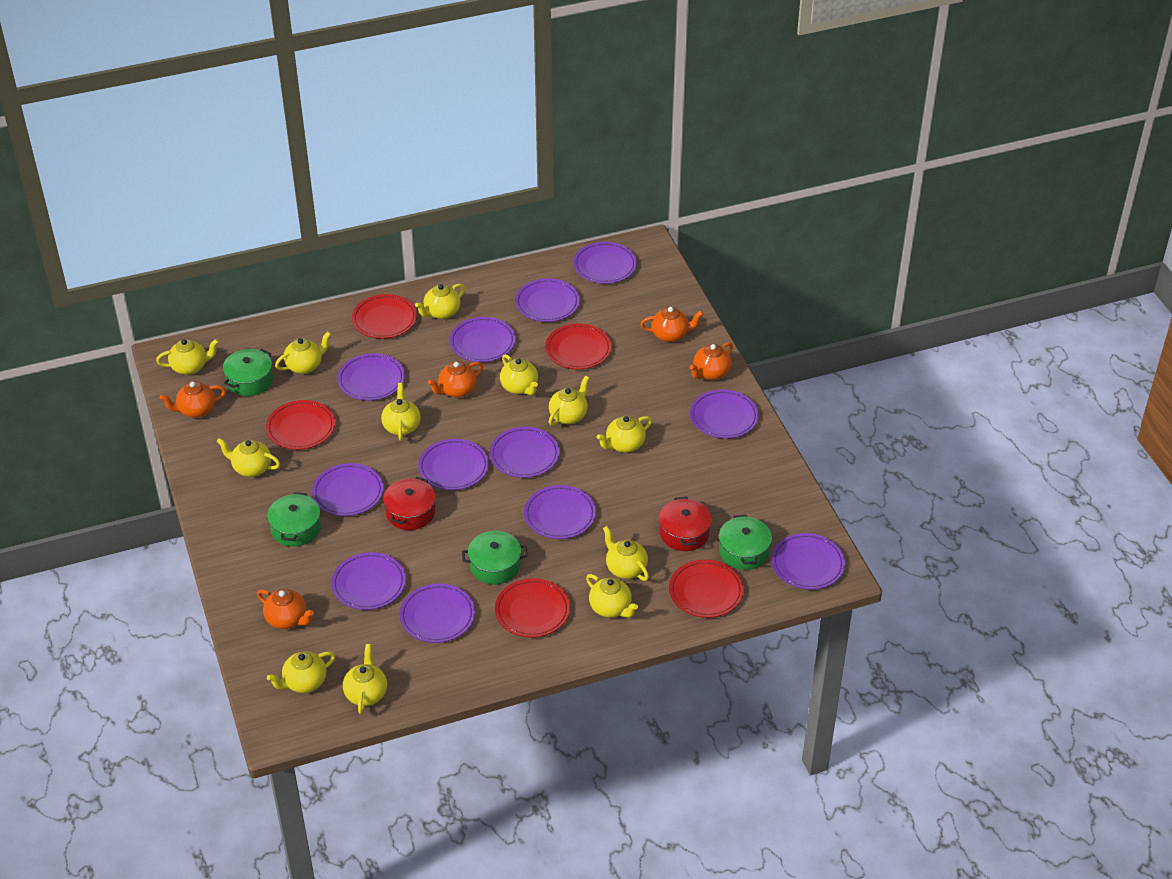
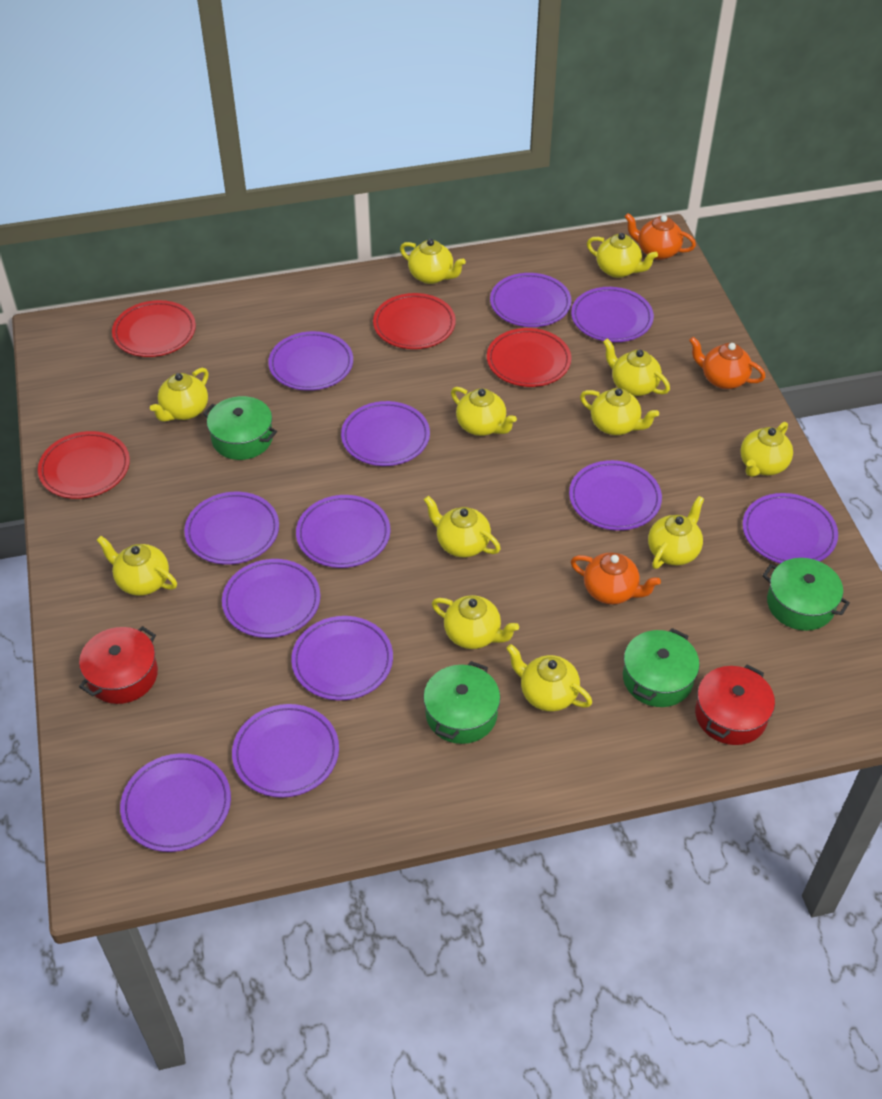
orange teapot: 5 -> 3
red plate: 5 -> 4

